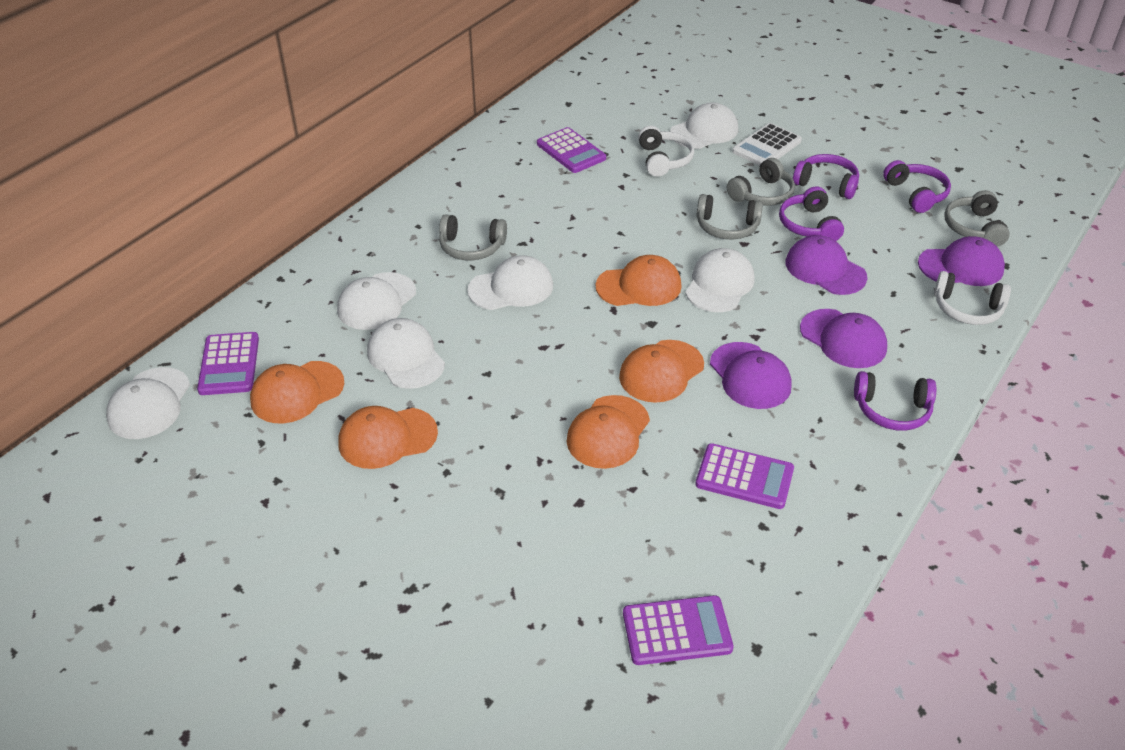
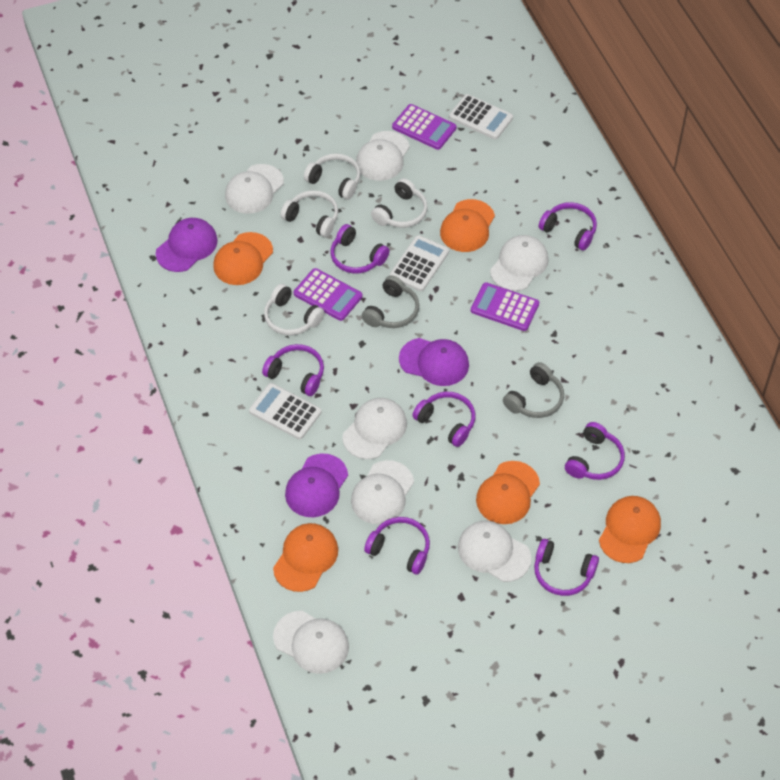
grey headphones: 4 -> 2
purple calculator: 4 -> 3
purple cap: 4 -> 3
purple headphones: 4 -> 7
white calculator: 1 -> 3
white cap: 6 -> 7
white headphones: 2 -> 4

